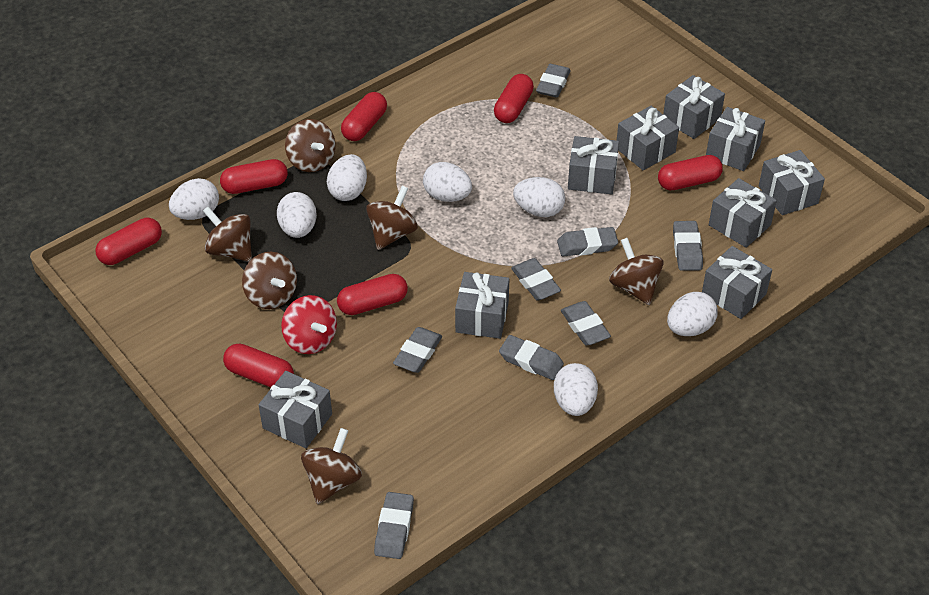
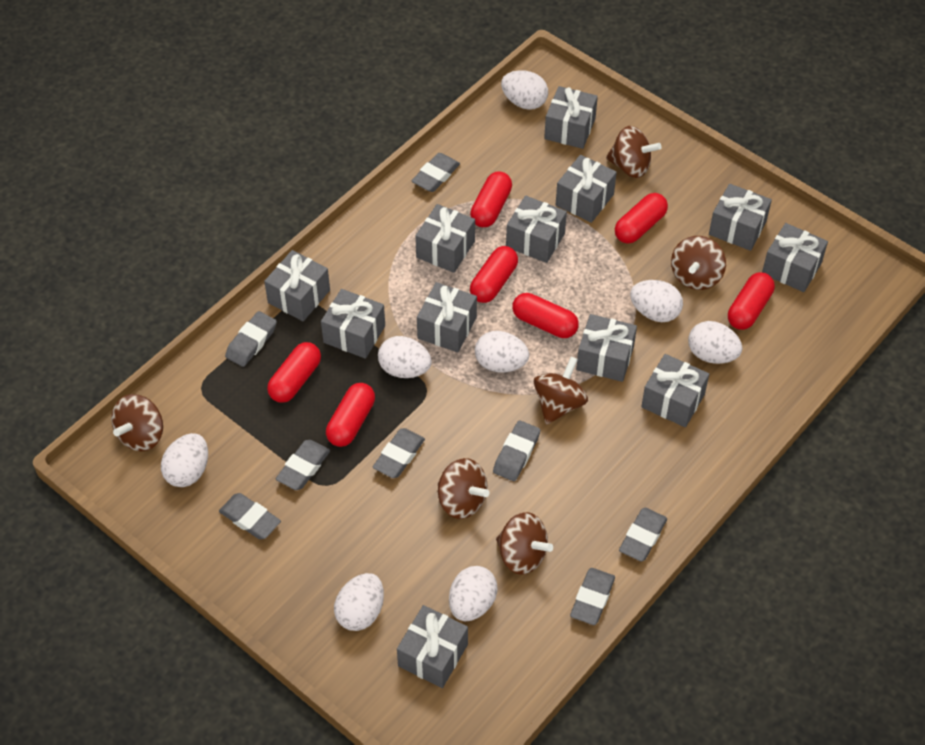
grey gift: 9 -> 12
red spinning top: 1 -> 0
white egg: 7 -> 8

